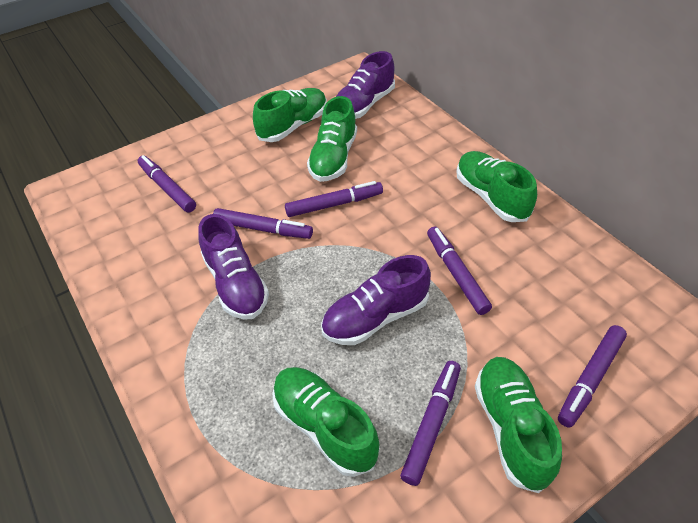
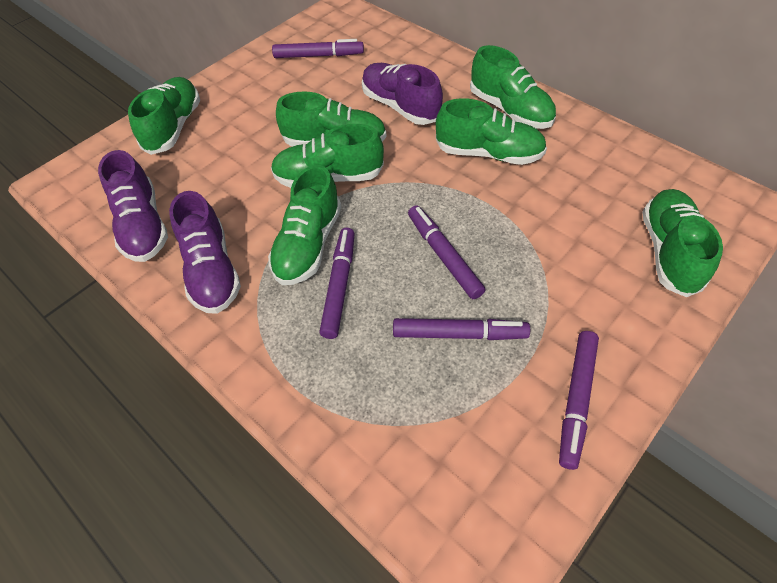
green shoe: 5 -> 7
purple marker: 6 -> 5

